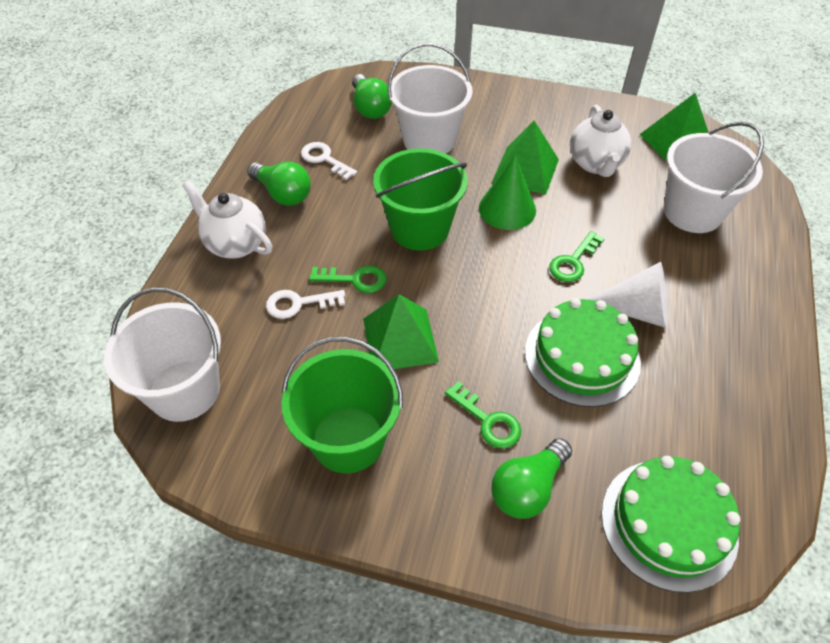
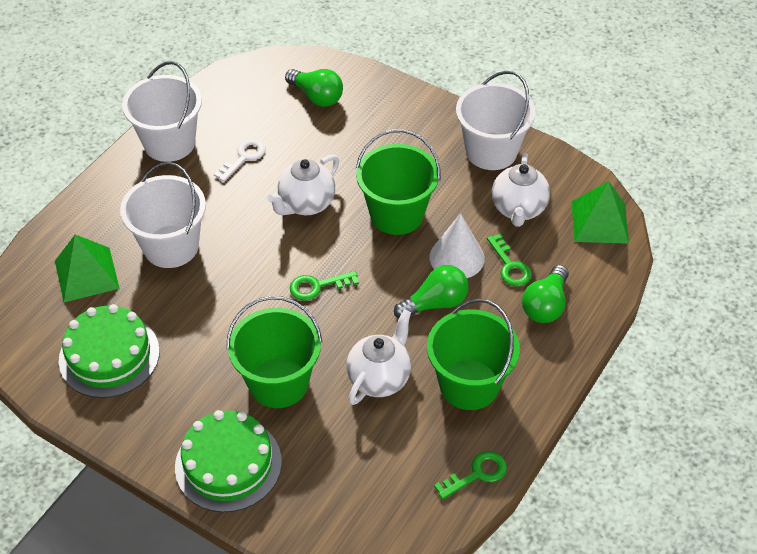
green bucket: 2 -> 3
green cone: 1 -> 0
green pyramid: 3 -> 2
white key: 2 -> 1
white teapot: 2 -> 3

